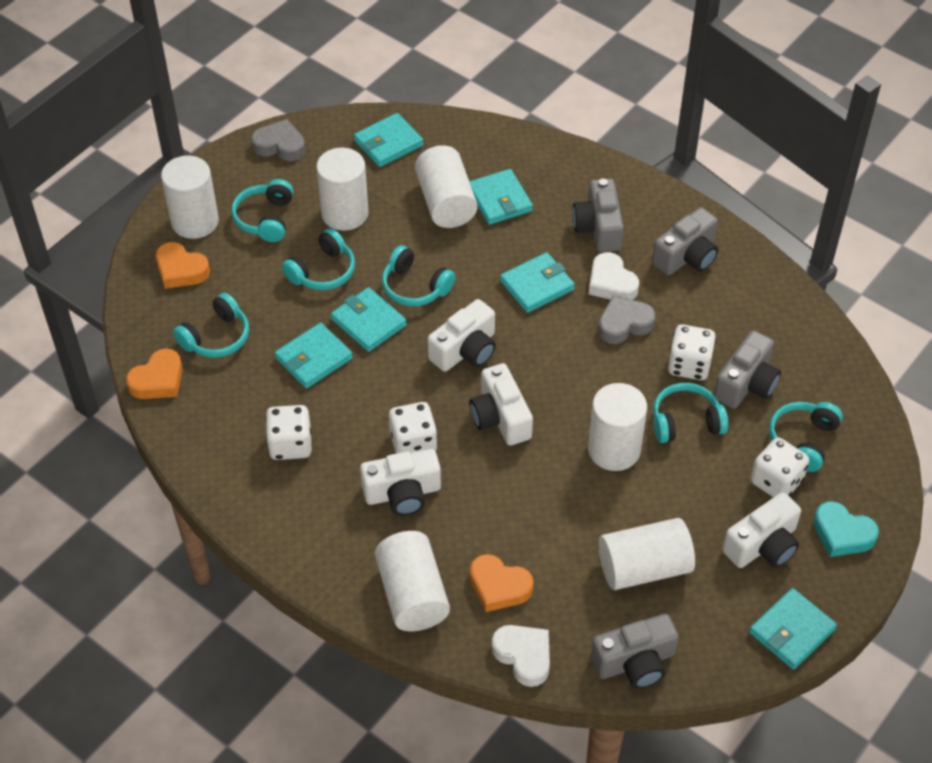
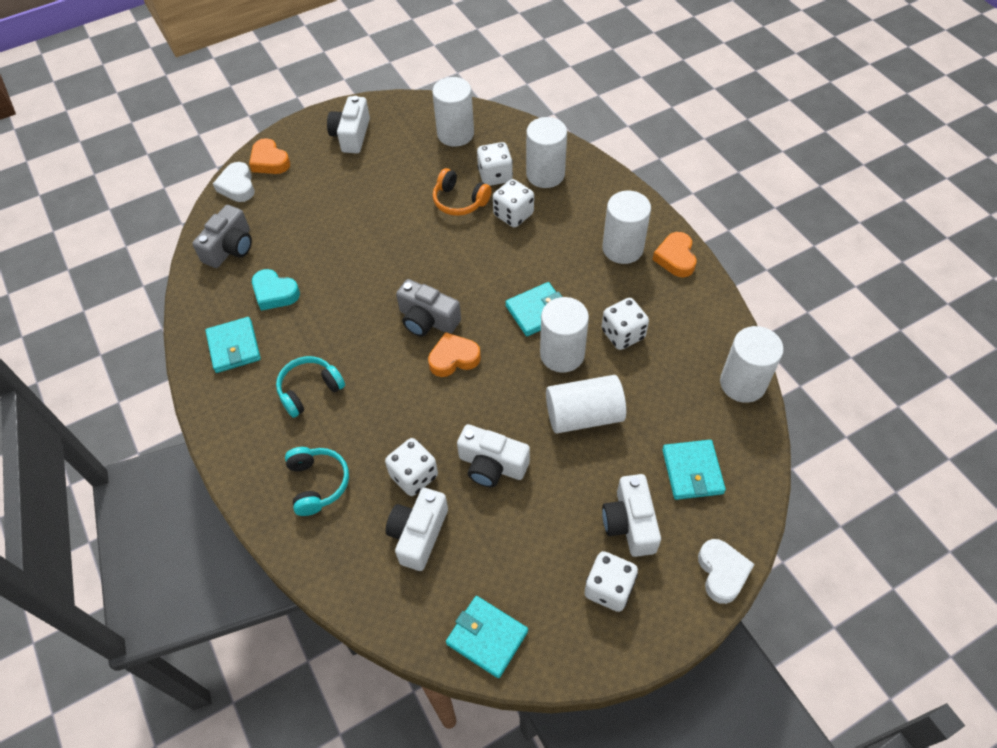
grey camera: 4 -> 2
grey heart: 2 -> 0
orange headphones: 0 -> 1
turquoise headphones: 6 -> 2
turquoise wallet: 6 -> 4
white dice: 4 -> 5

